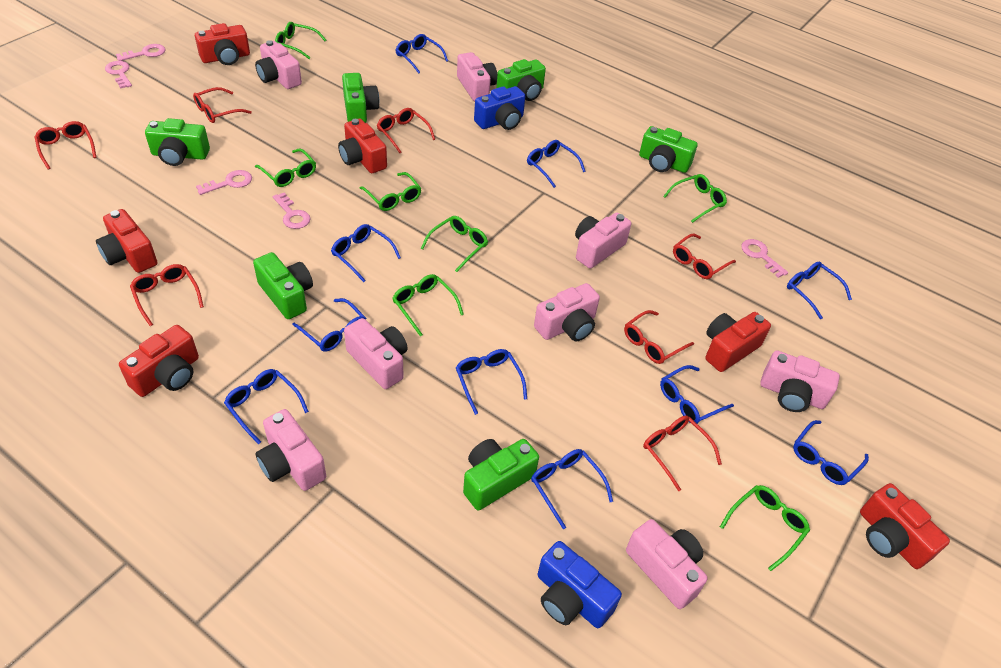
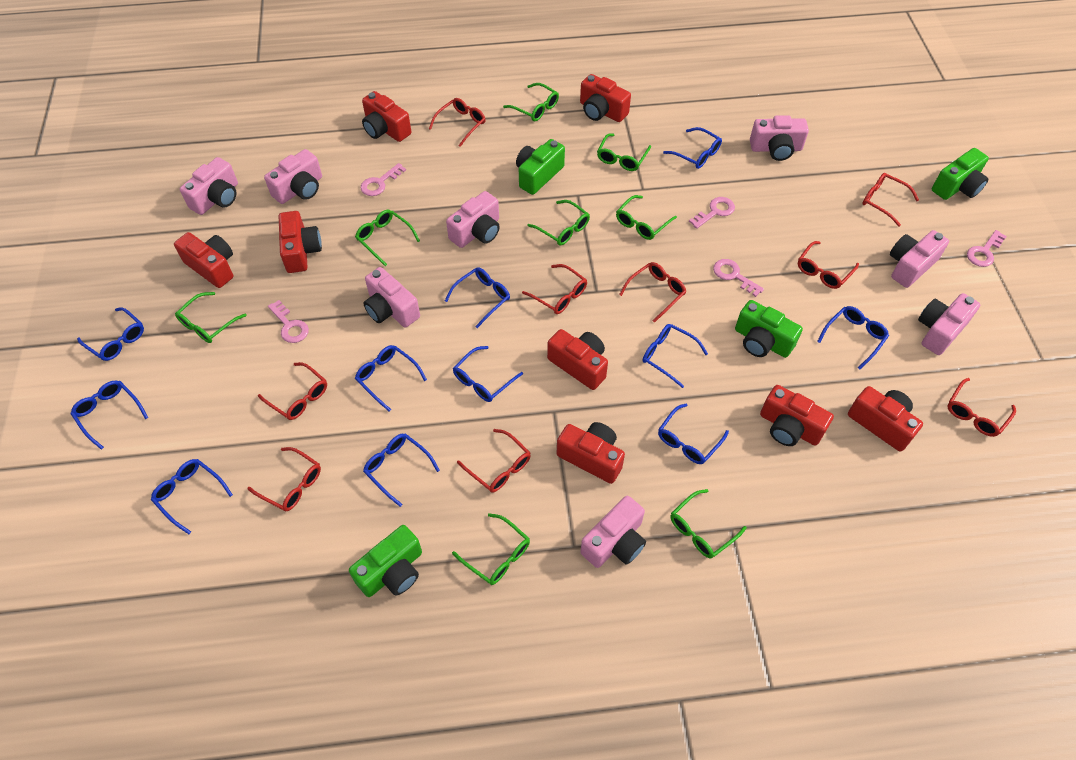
blue camera: 2 -> 0
blue glasses: 10 -> 11
green camera: 6 -> 4
green glasses: 7 -> 8
red camera: 6 -> 8
red glasses: 7 -> 9

